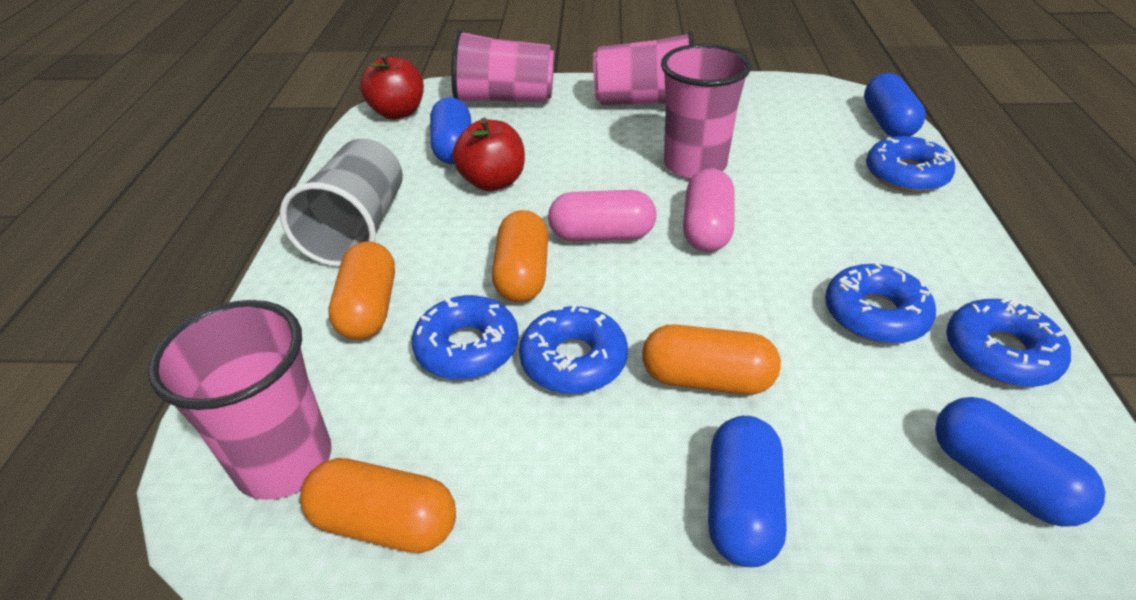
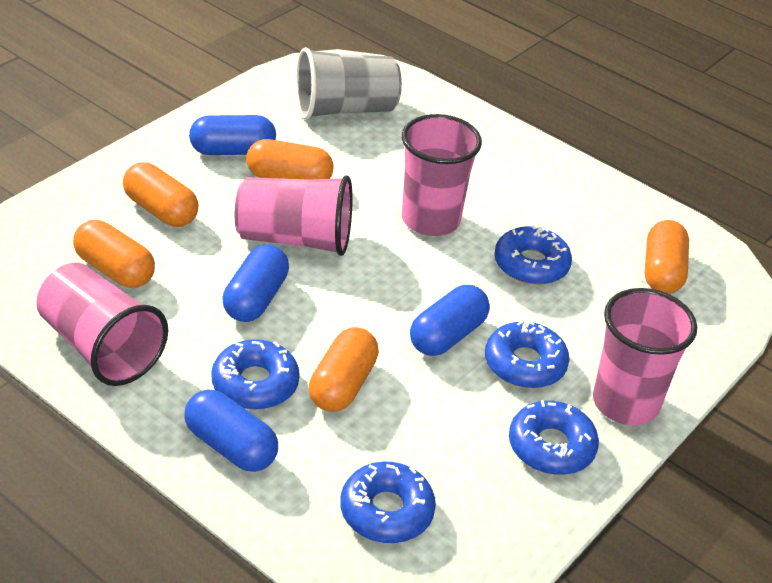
orange capsule: 4 -> 5
pink capsule: 2 -> 0
red apple: 2 -> 0

